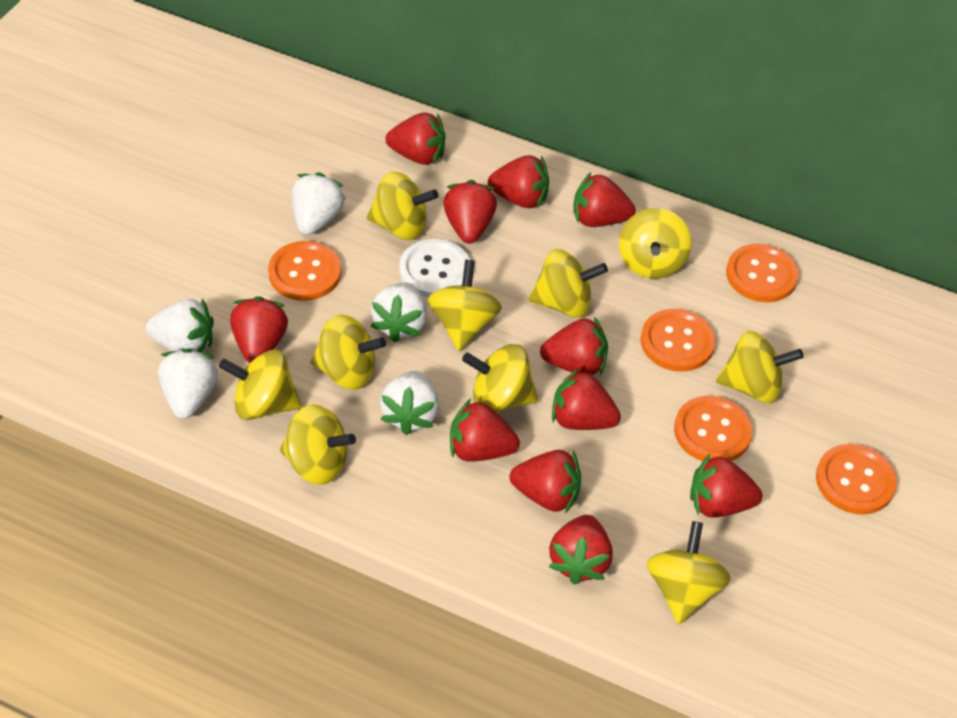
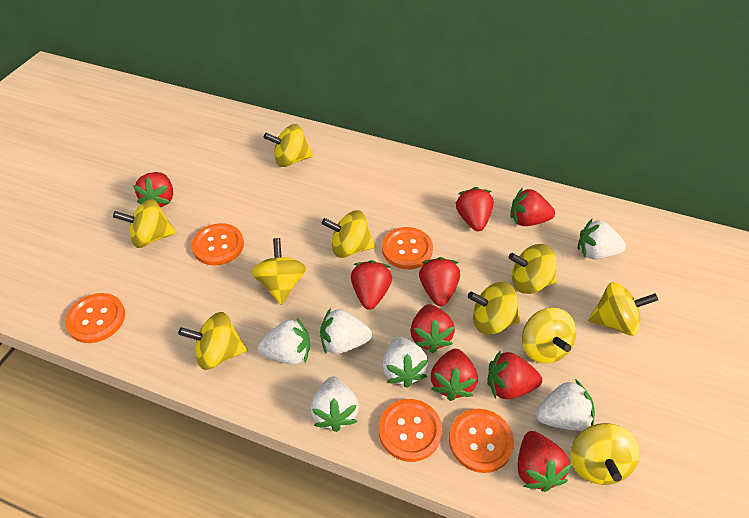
red strawberry: 11 -> 9
white button: 1 -> 0
white strawberry: 5 -> 6

